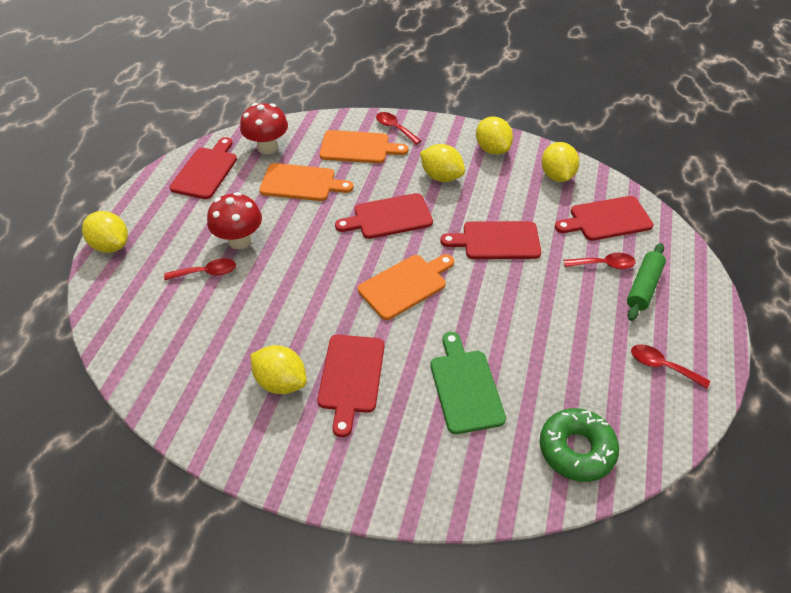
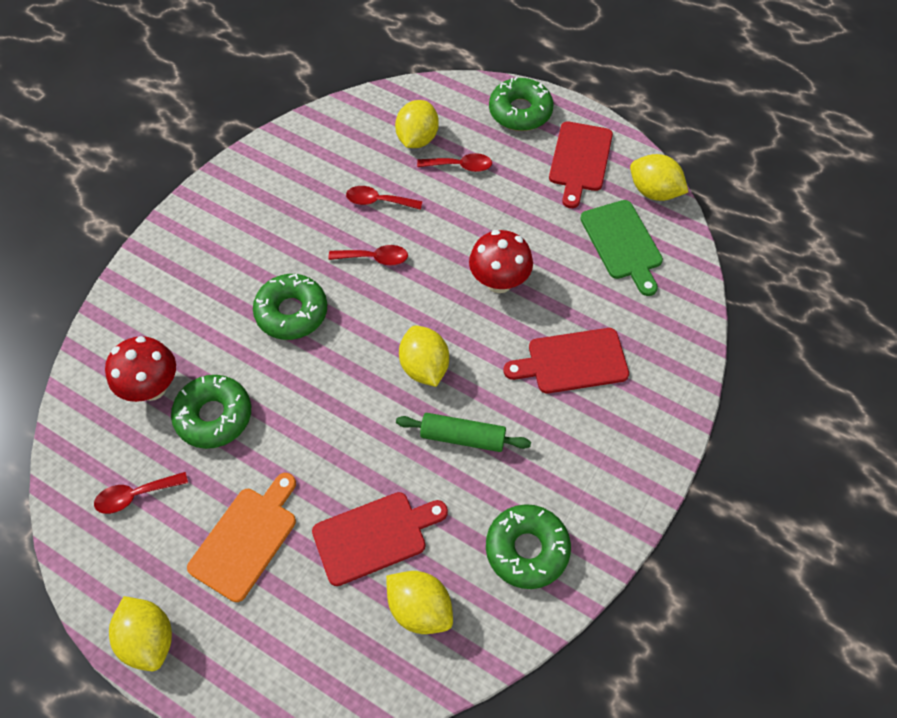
green donut: 1 -> 4
orange cutting board: 3 -> 1
red cutting board: 5 -> 3

